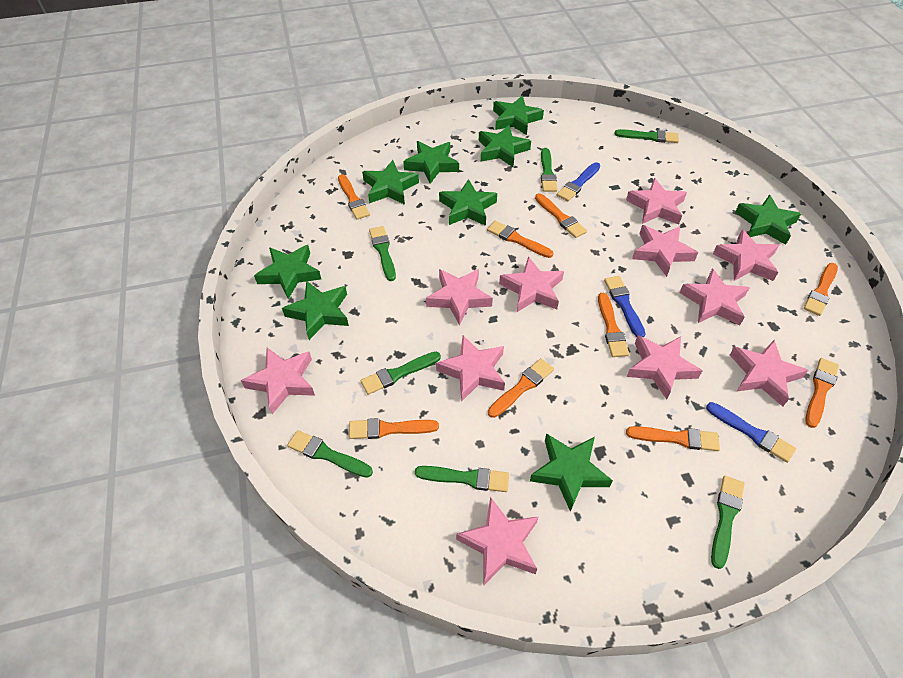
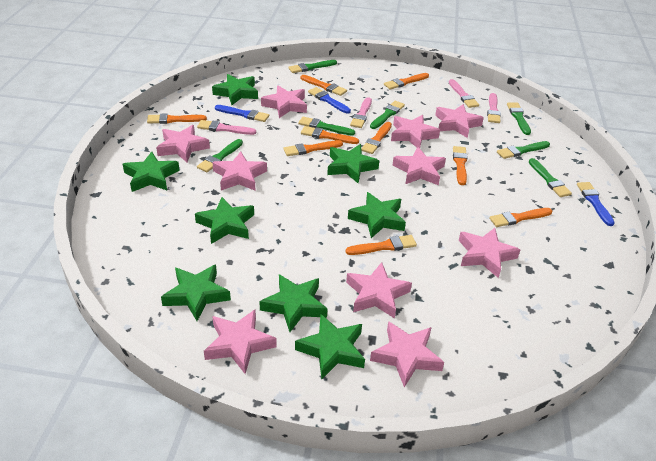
green star: 9 -> 8
pink brush: 0 -> 4
pink star: 11 -> 10

